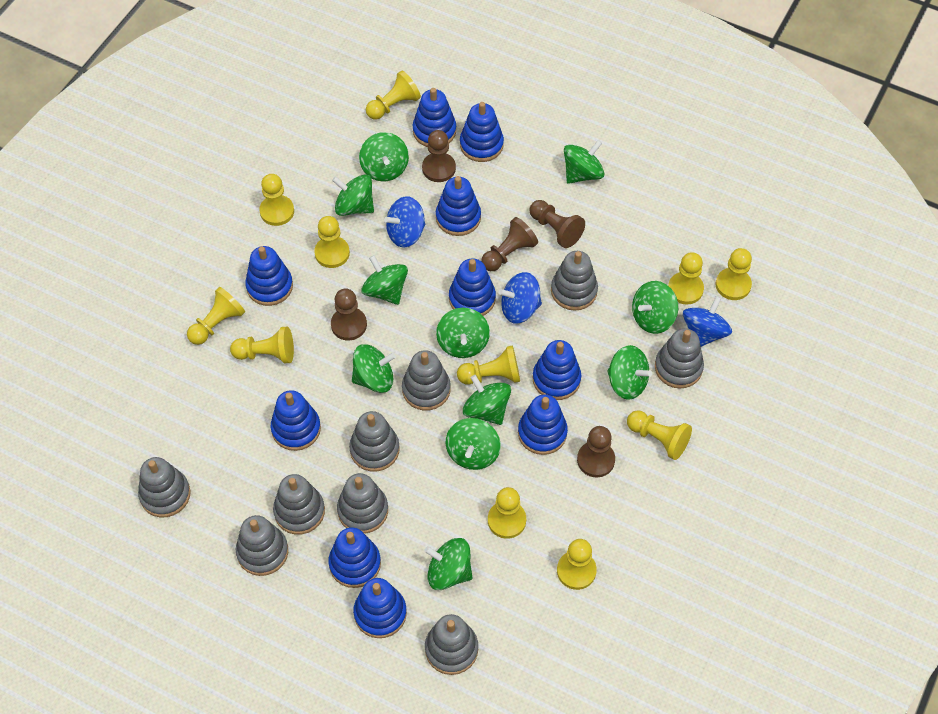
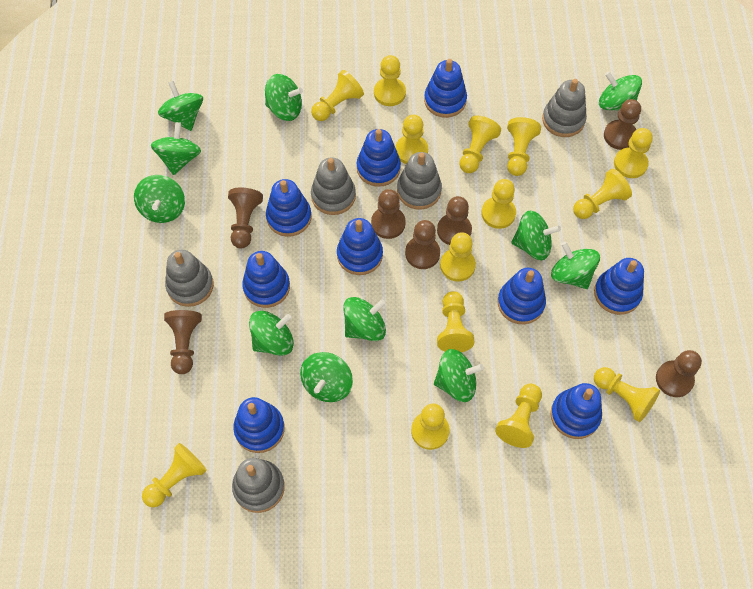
blue spinning top: 3 -> 0
blue stacking toy: 10 -> 9
brown pawn: 5 -> 7
grey stacking toy: 9 -> 5
yellow pawn: 11 -> 14

